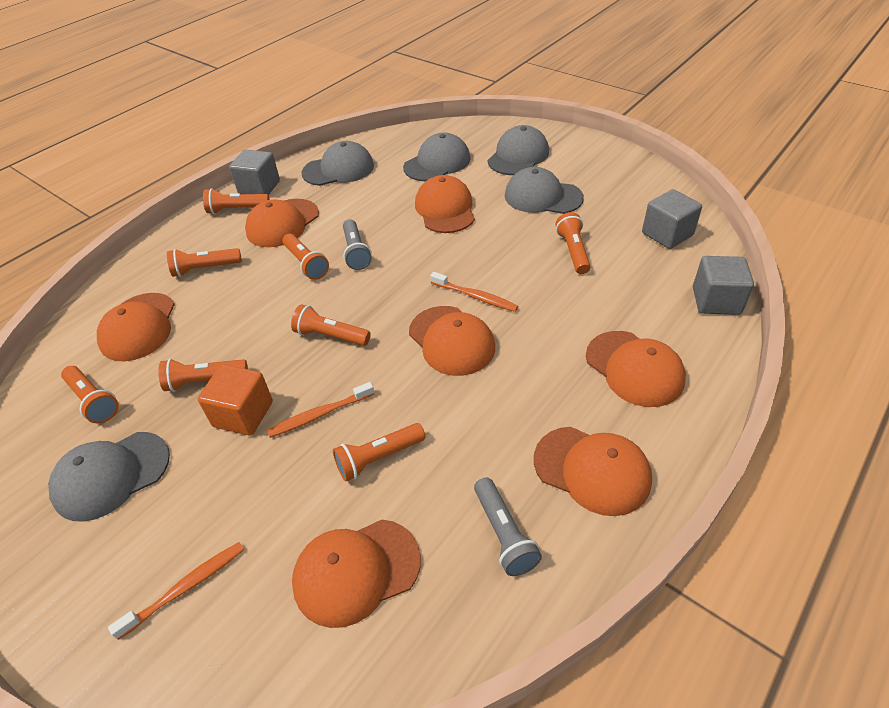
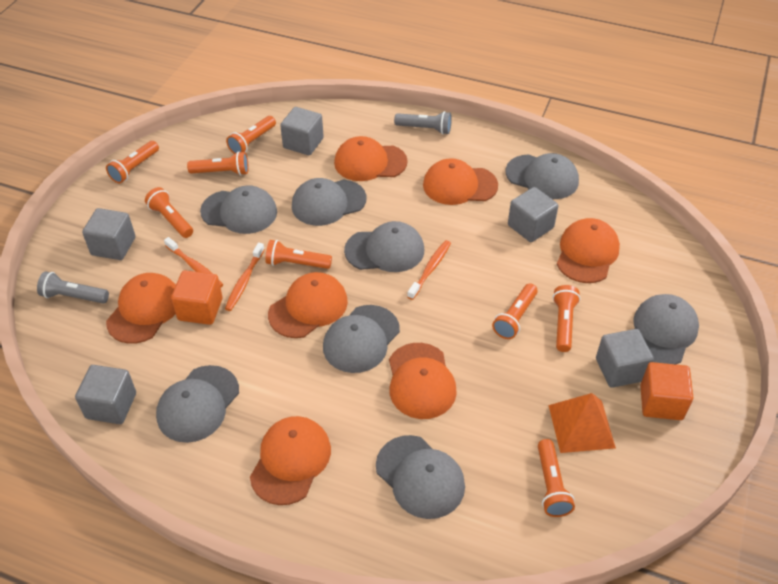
grey cap: 5 -> 8
grey cube: 3 -> 5
orange cube: 1 -> 2
orange pyramid: 0 -> 1

